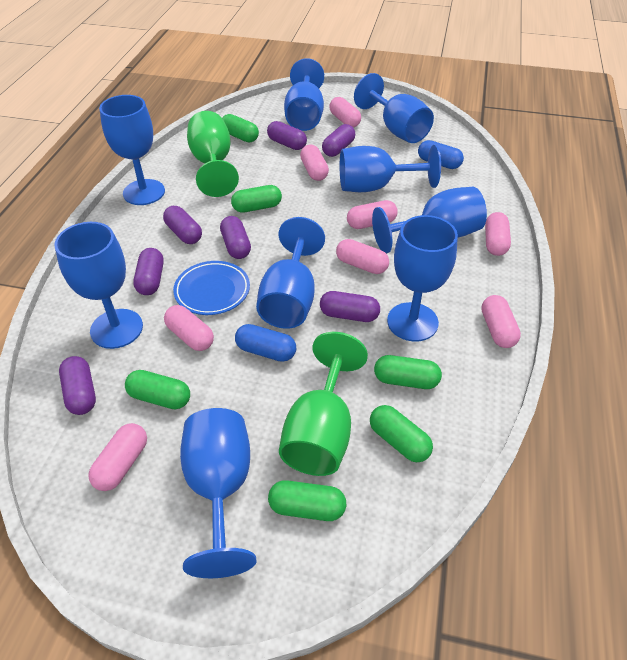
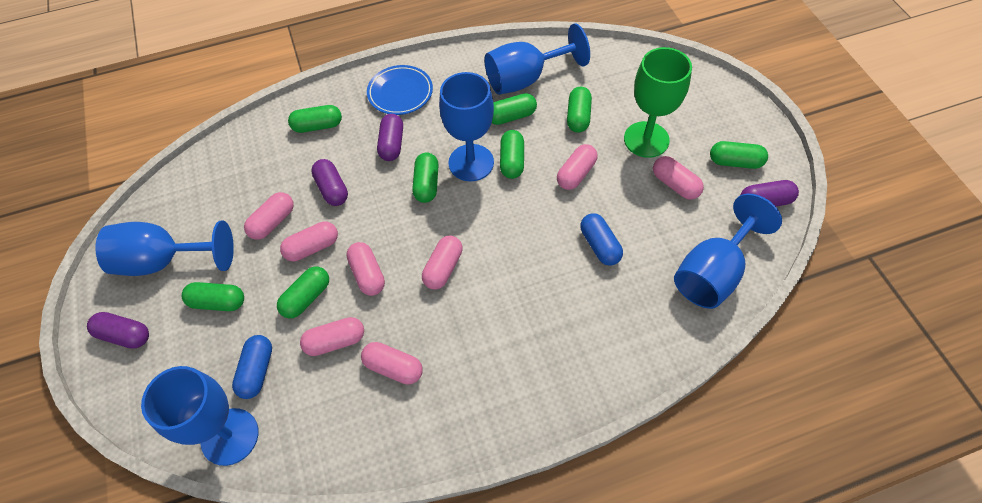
blue goblet: 9 -> 5
green capsule: 6 -> 8
green goblet: 2 -> 1
purple capsule: 7 -> 4

